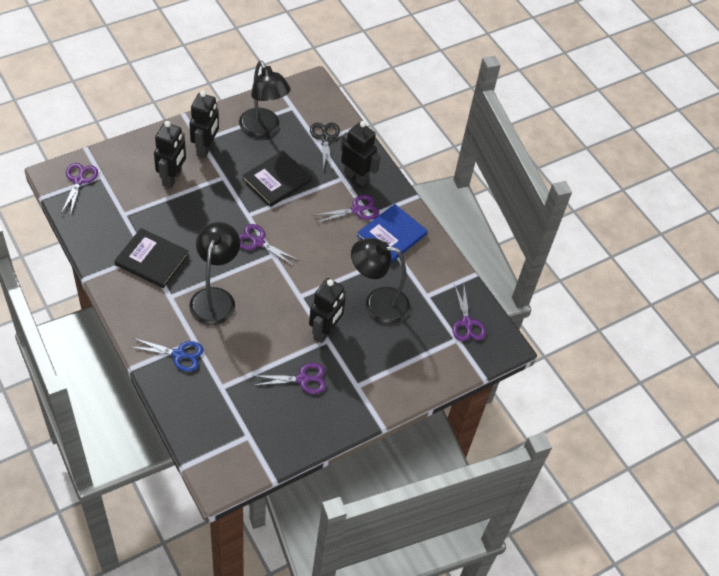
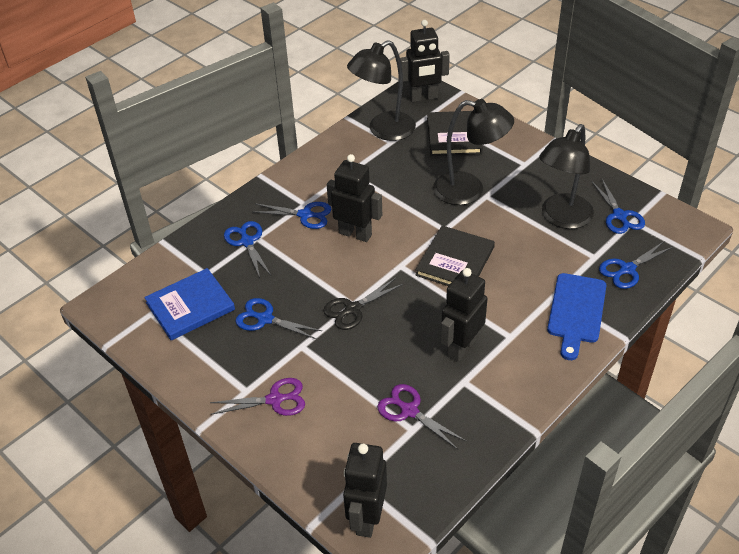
blue cutting board: 0 -> 1
blue scissors: 1 -> 5
purple scissors: 5 -> 2

